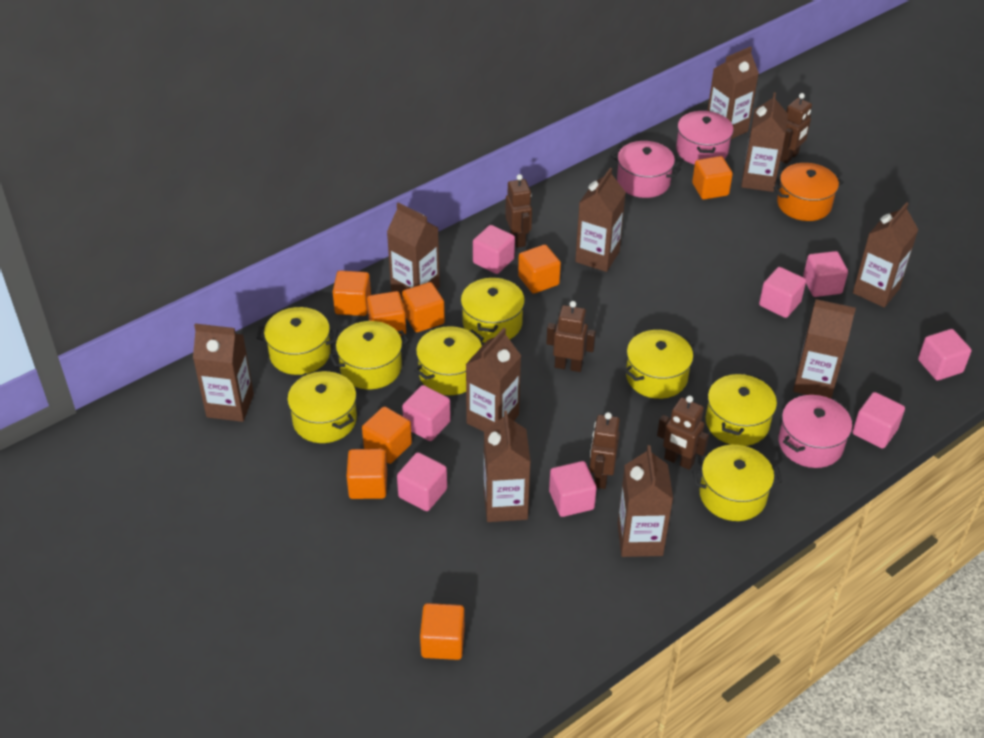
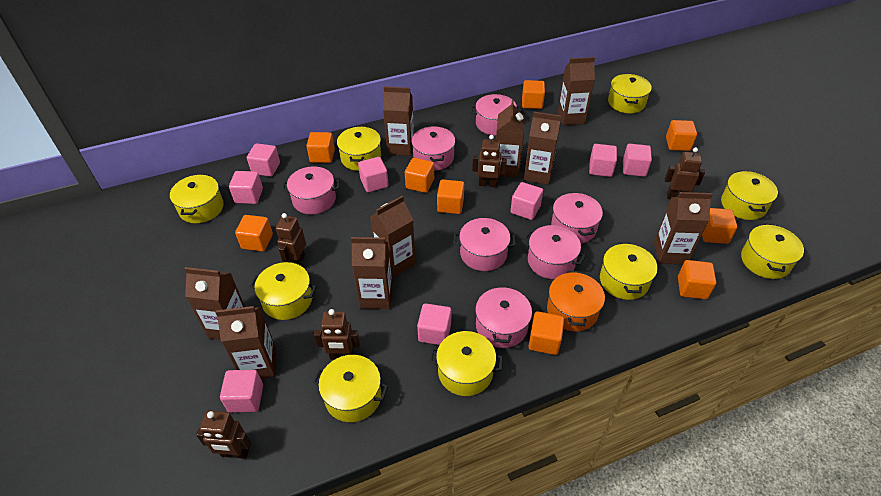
brown carton: 10 -> 9
orange cube: 8 -> 9
pink pot: 3 -> 7
yellow pot: 8 -> 9

